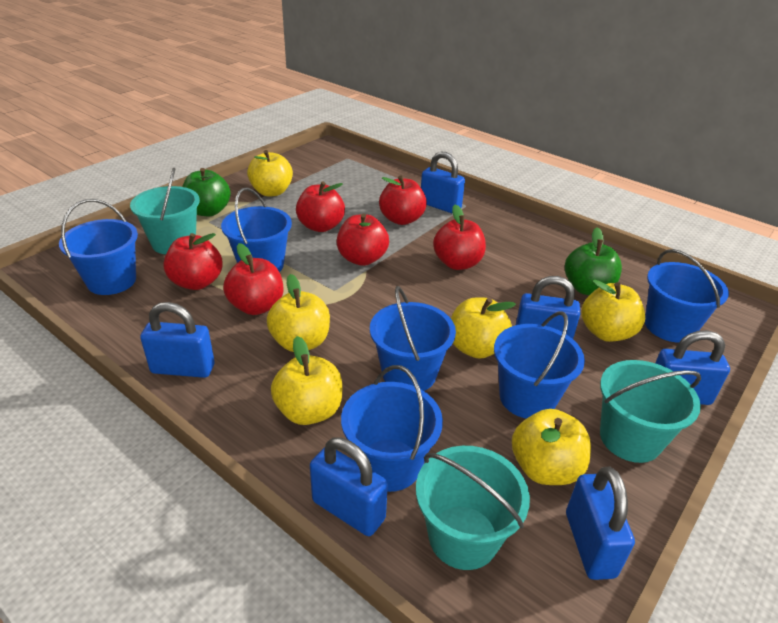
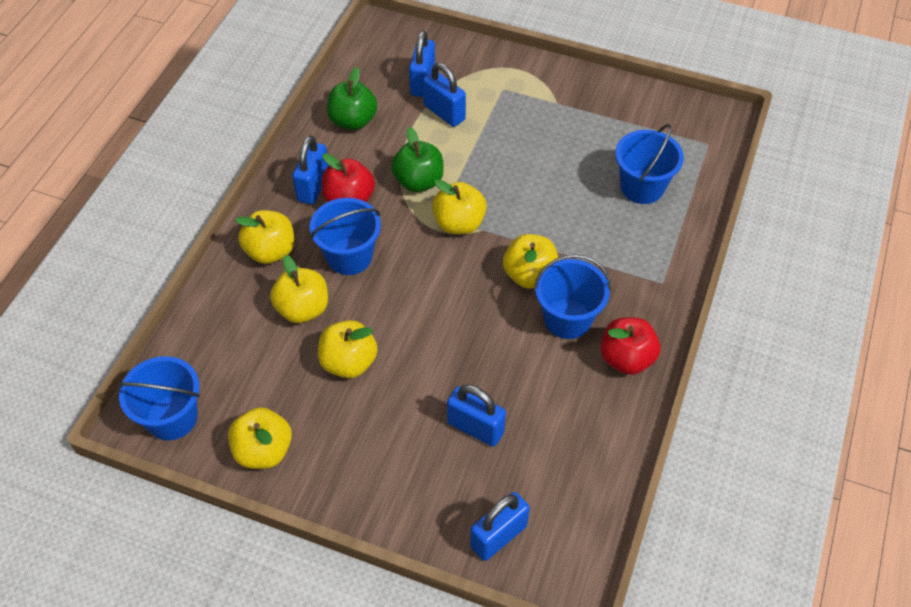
blue bucket: 6 -> 4
blue padlock: 6 -> 5
red apple: 6 -> 2
turquoise bucket: 3 -> 0

